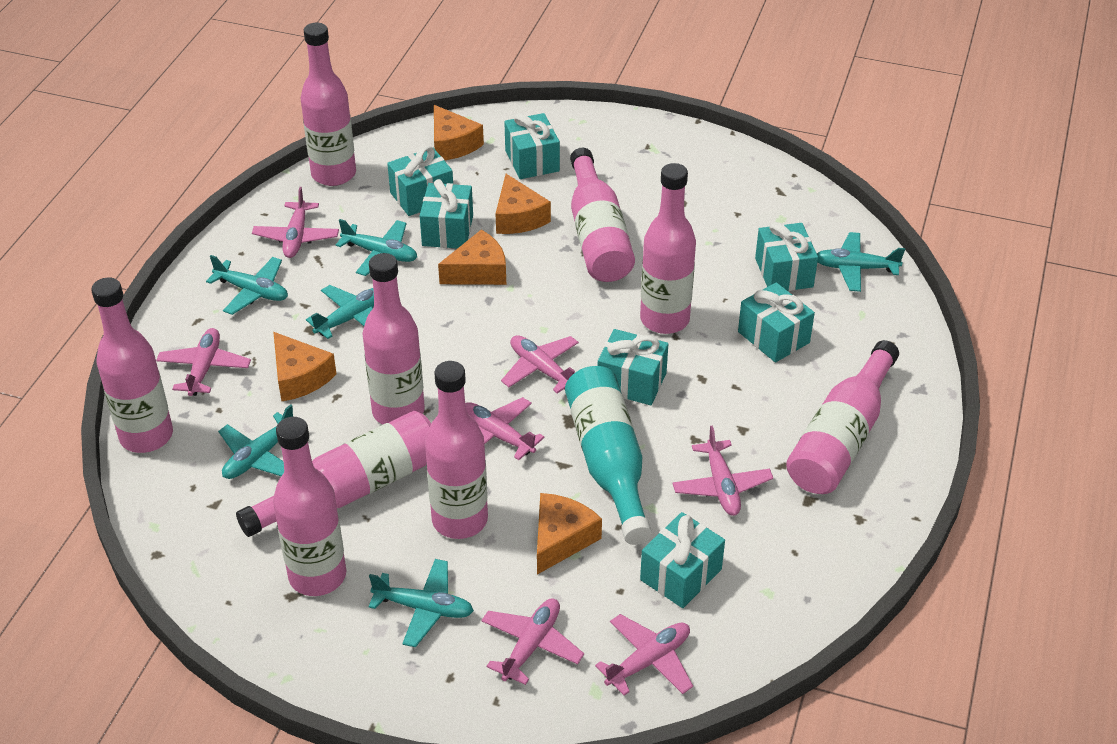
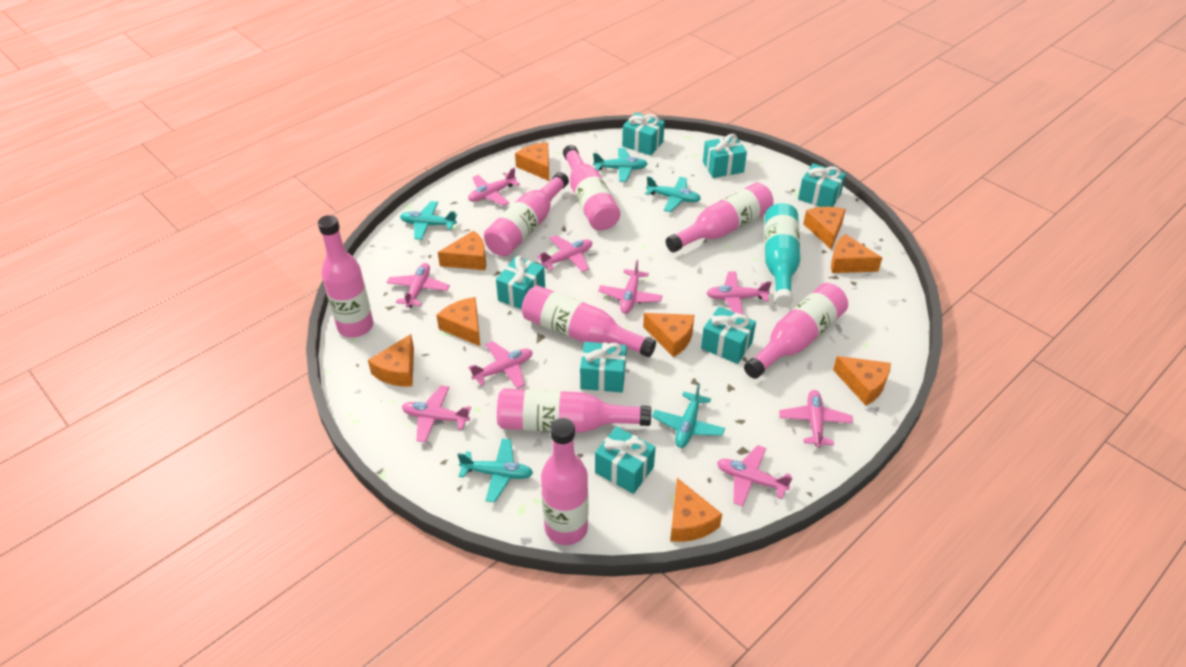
orange cheese: 5 -> 9
pink bottle: 9 -> 8
pink plane: 7 -> 9
turquoise plane: 6 -> 5

